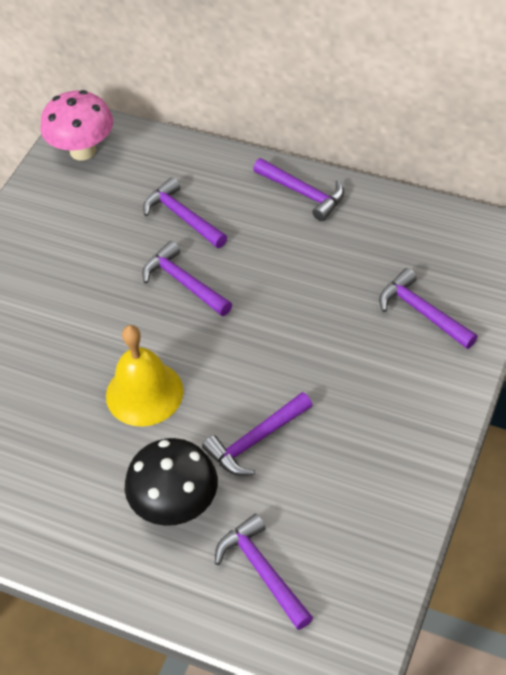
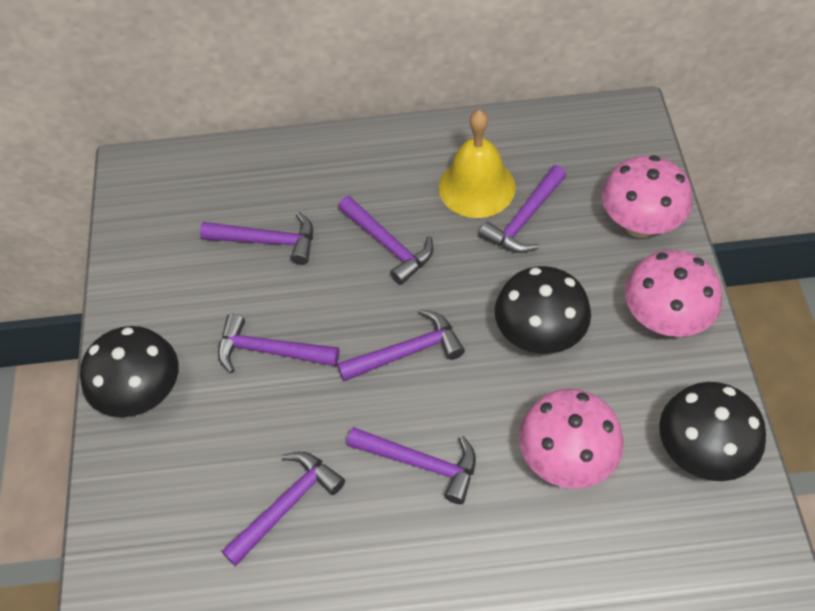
black mushroom: 1 -> 3
pink mushroom: 1 -> 3
purple hammer: 6 -> 7

